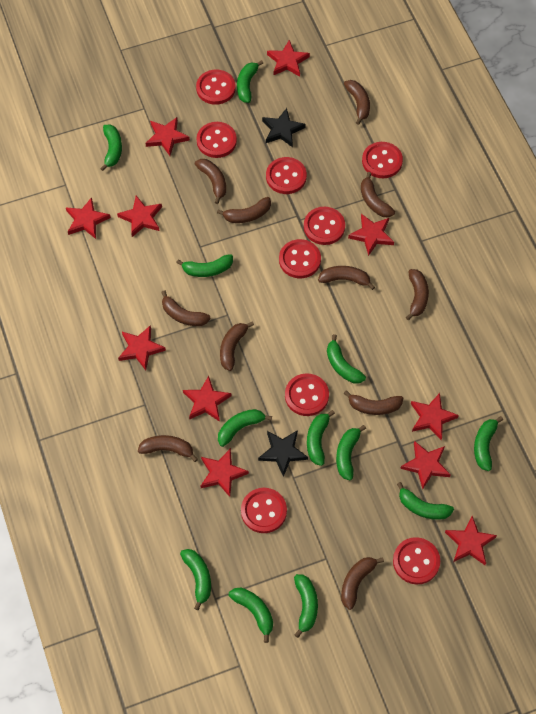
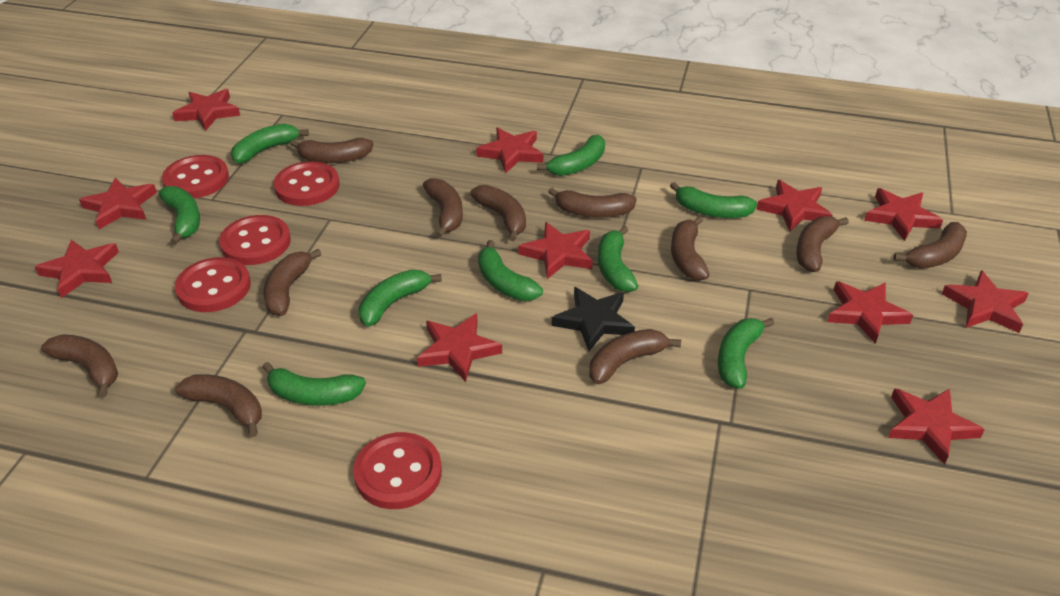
black star: 2 -> 1
green banana: 12 -> 9
red button: 9 -> 5

